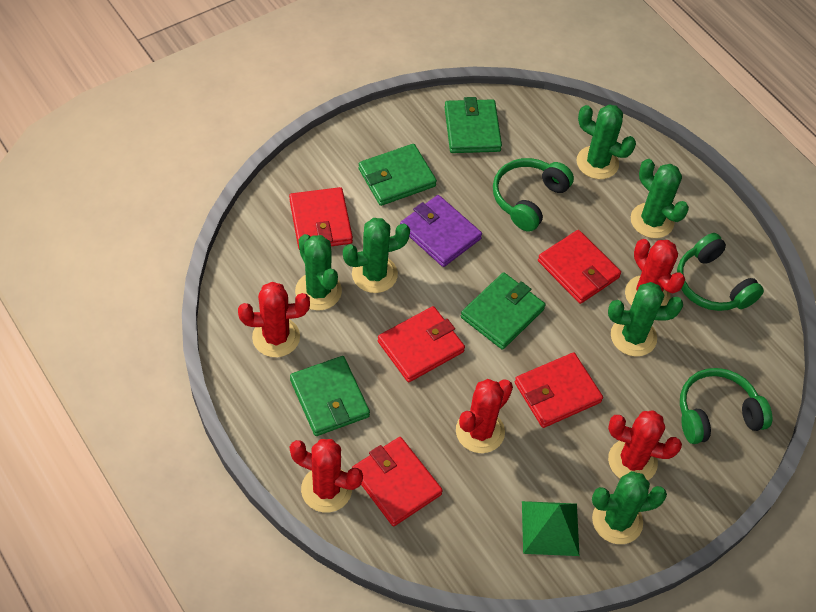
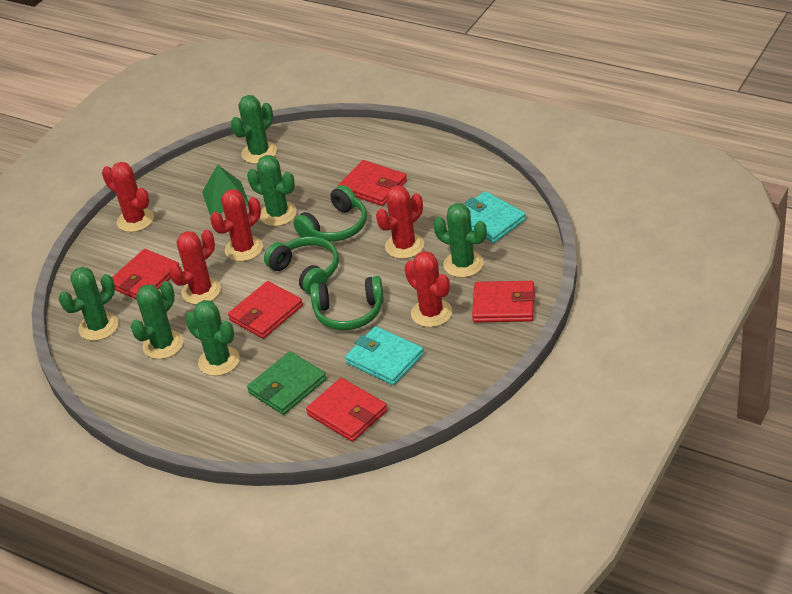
green wallet: 4 -> 1
purple wallet: 1 -> 0
turquoise wallet: 0 -> 2

